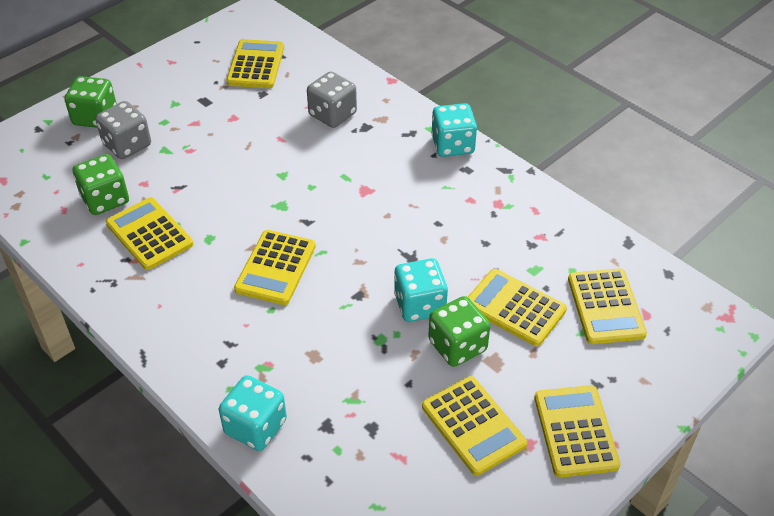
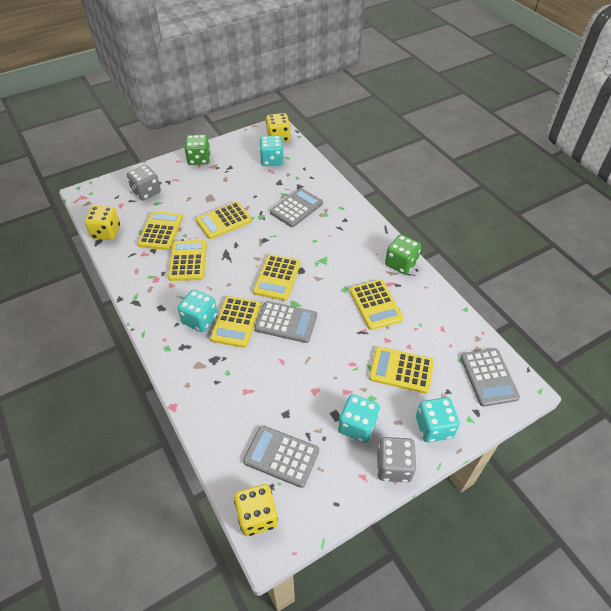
green dice: 3 -> 2
grey calculator: 0 -> 4
turquoise dice: 3 -> 4
yellow dice: 0 -> 3

